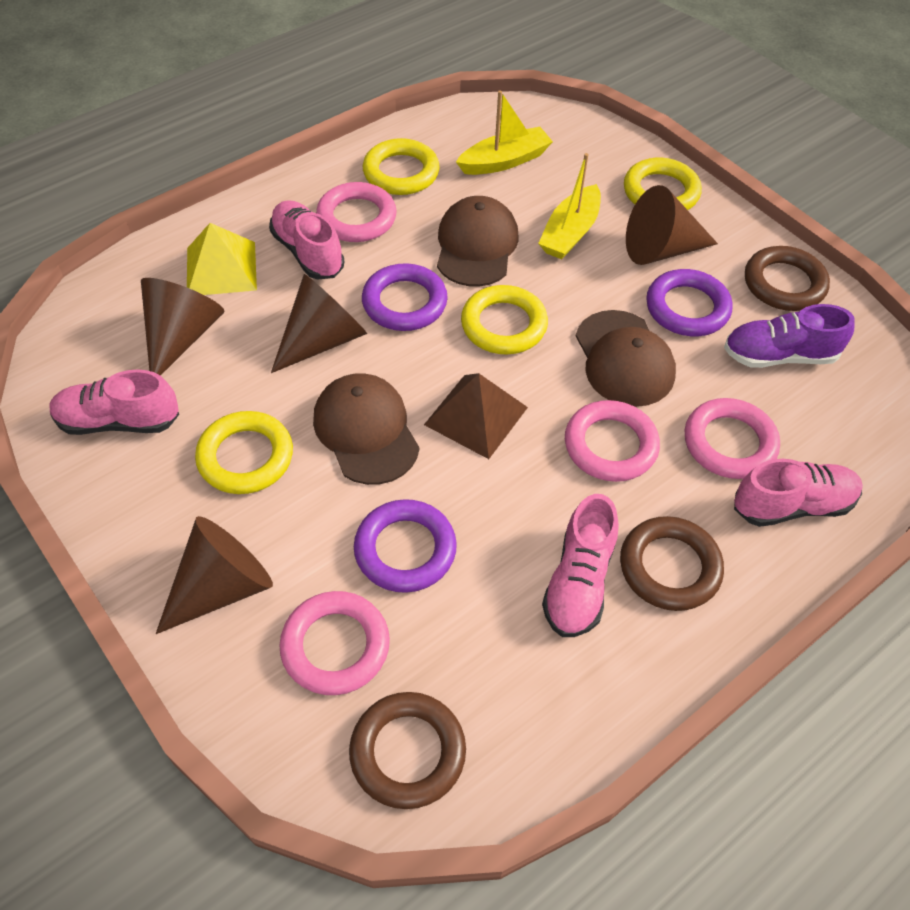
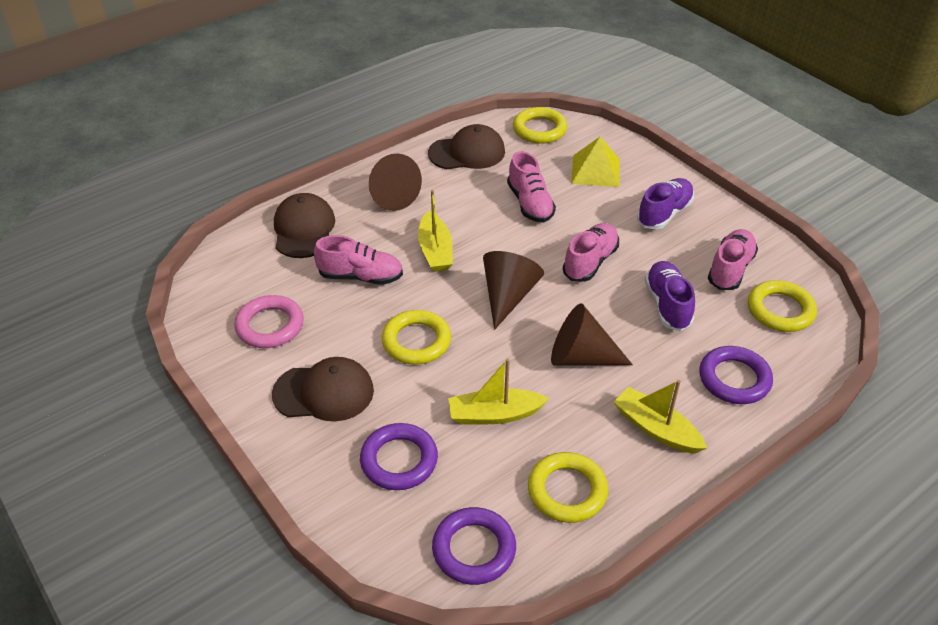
brown cone: 4 -> 3
brown pyramid: 1 -> 0
brown ring: 3 -> 0
pink ring: 4 -> 1
purple shoe: 1 -> 2
yellow boat: 2 -> 3

